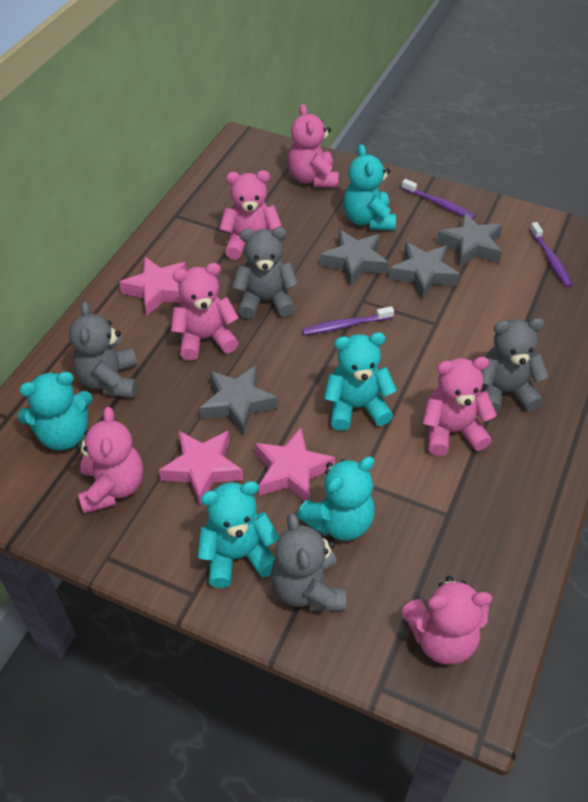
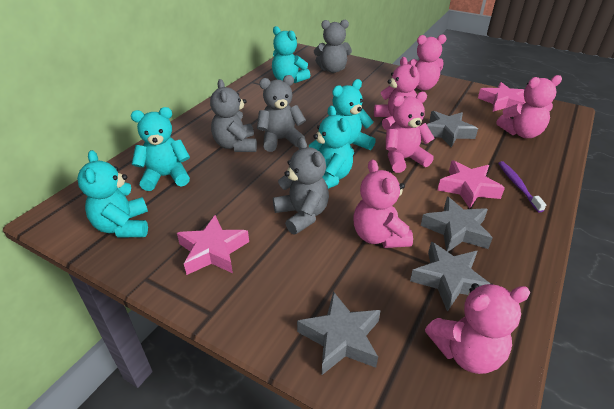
purple toothbrush: 3 -> 1

